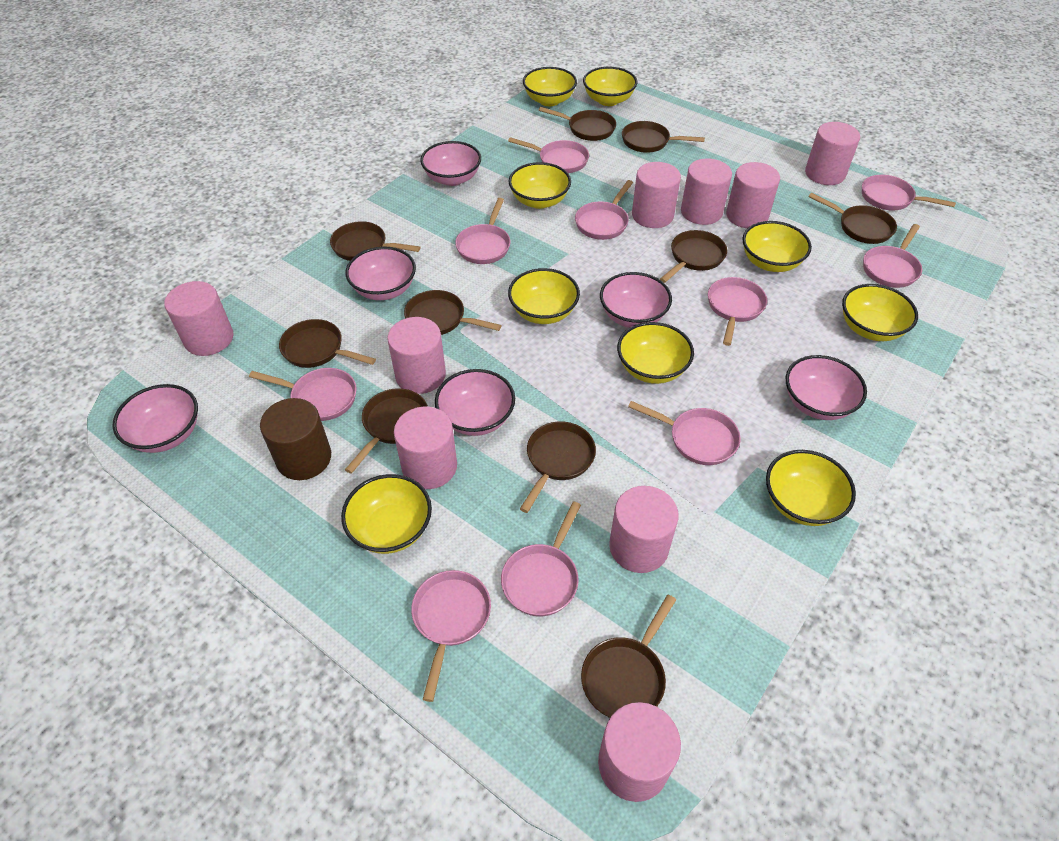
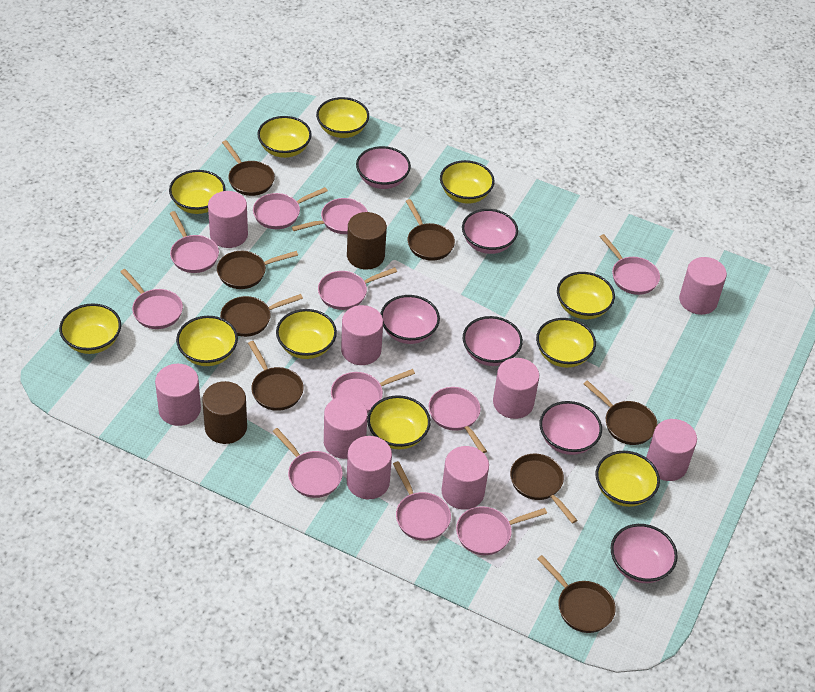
brown cylinder: 1 -> 2
brown pan: 10 -> 8
pink pan: 10 -> 11
yellow bowl: 9 -> 11

